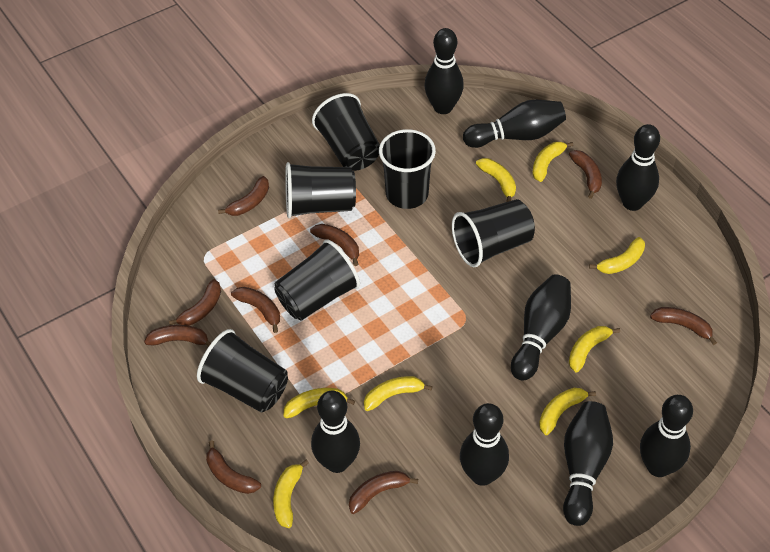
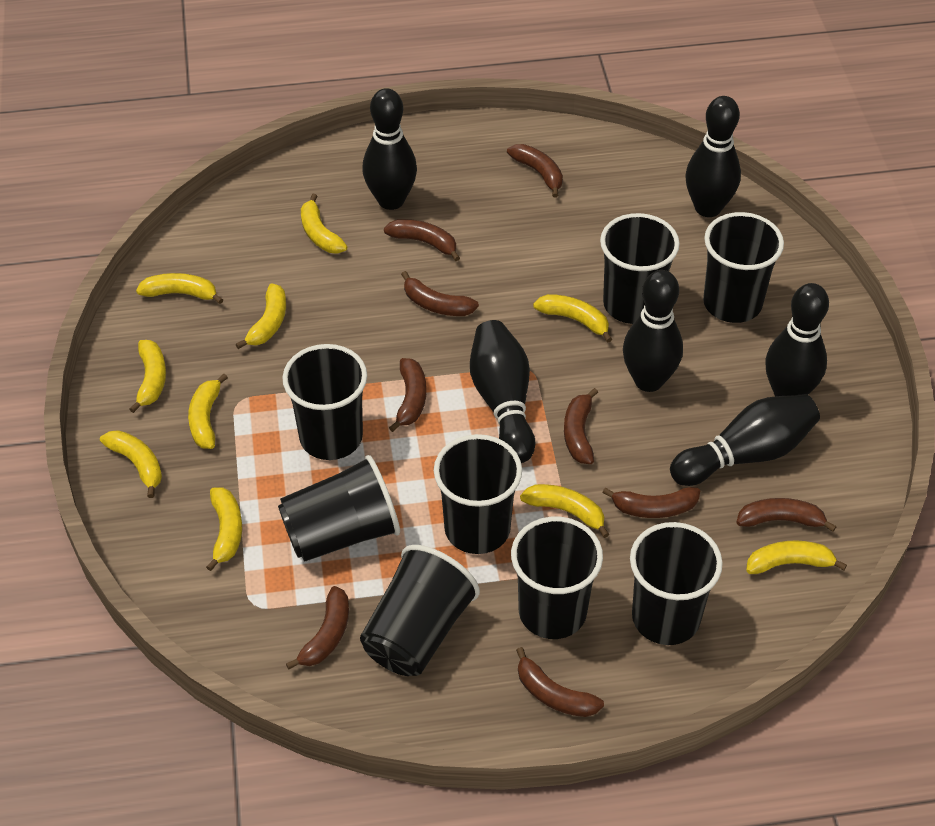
black bowling pin: 8 -> 6
black cup: 6 -> 8
yellow banana: 8 -> 10

